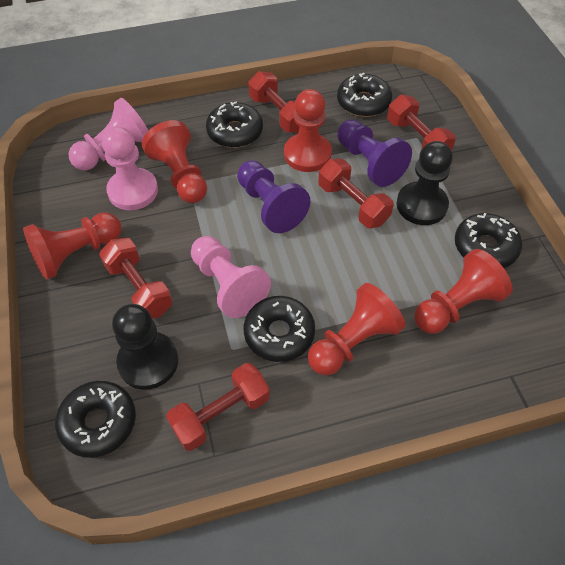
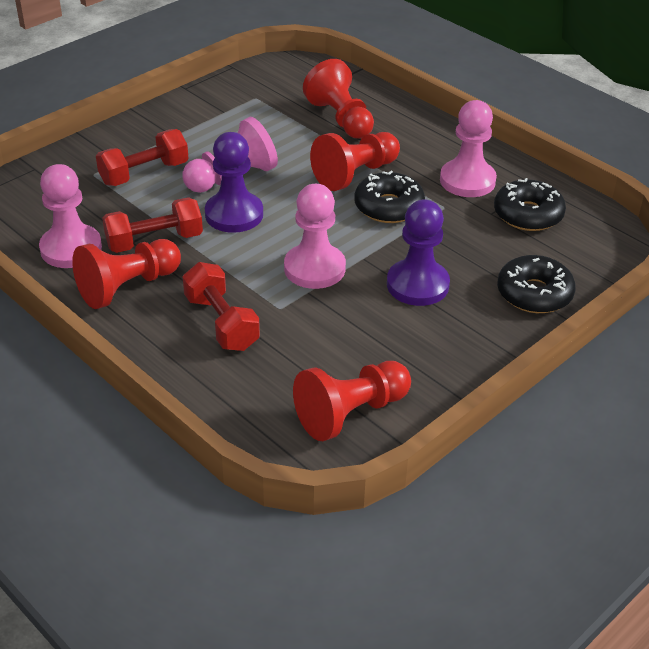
black donut: 5 -> 3
black pawn: 2 -> 0
pink pawn: 3 -> 4
red dumbbell: 5 -> 3
red pawn: 5 -> 4

